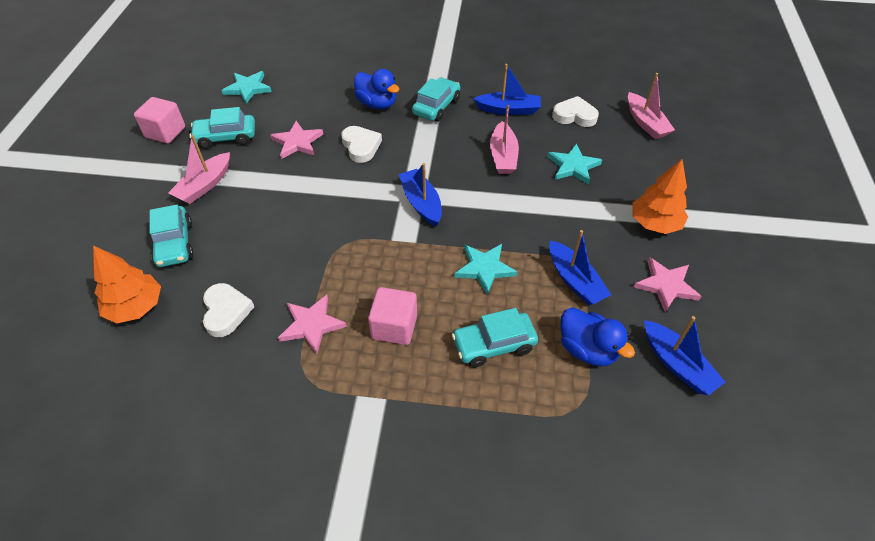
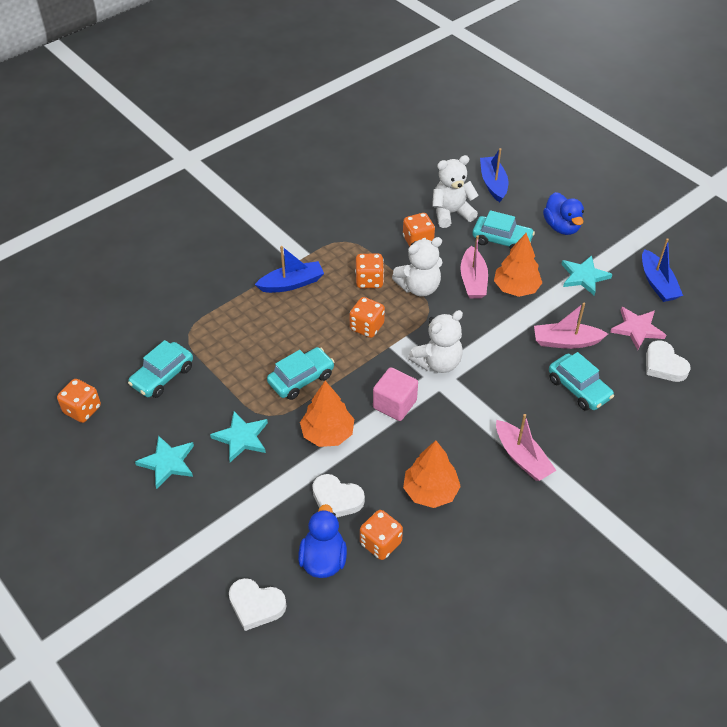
blue boat: 4 -> 3
orange dice: 0 -> 5
orange tree: 2 -> 3
pink cube: 2 -> 1
pink star: 3 -> 1
white teddy bear: 0 -> 3

